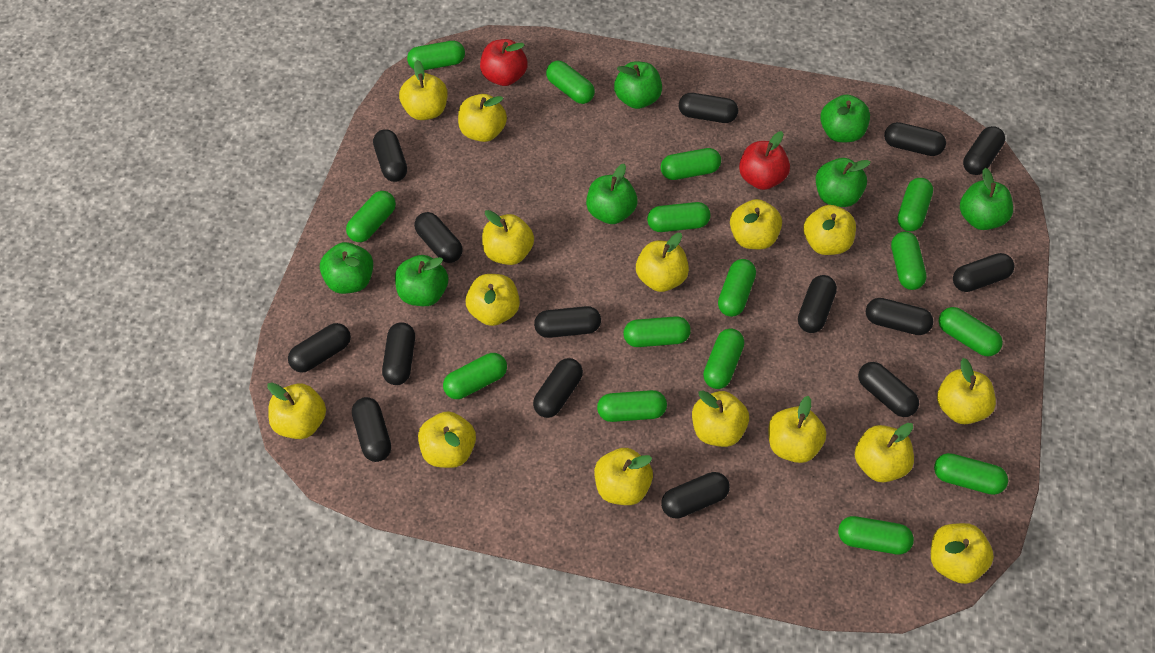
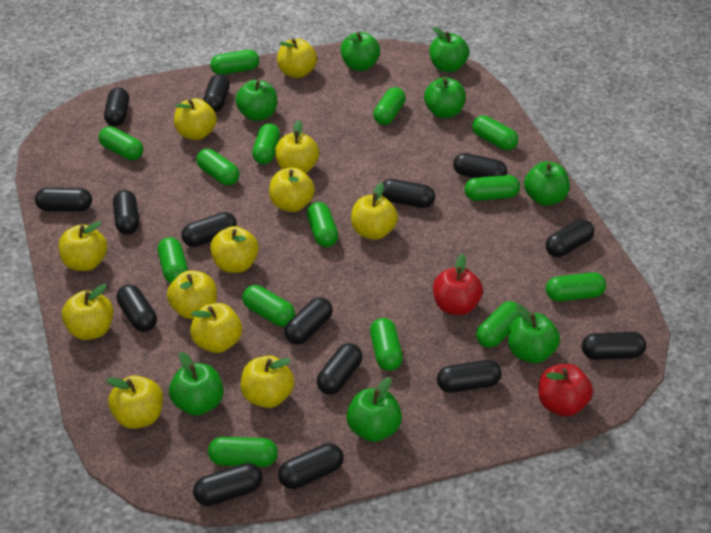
green apple: 7 -> 8
green capsule: 15 -> 14
yellow apple: 15 -> 12

